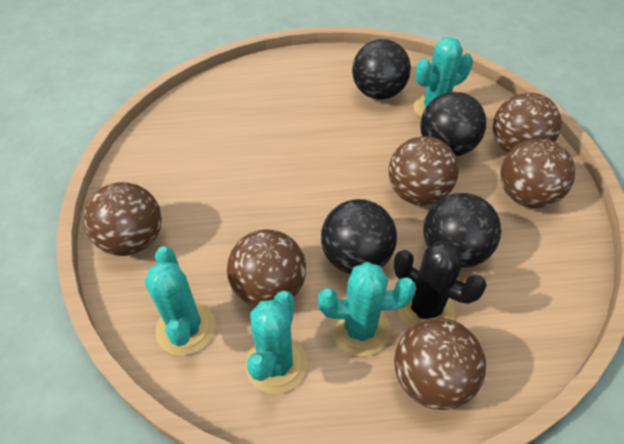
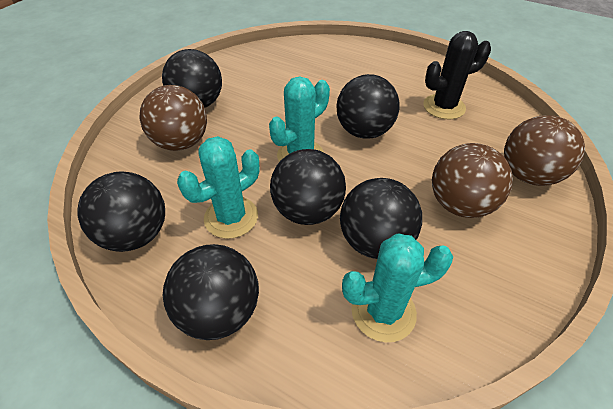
black ball: 4 -> 6
brown ball: 6 -> 3
turquoise cactus: 4 -> 3

